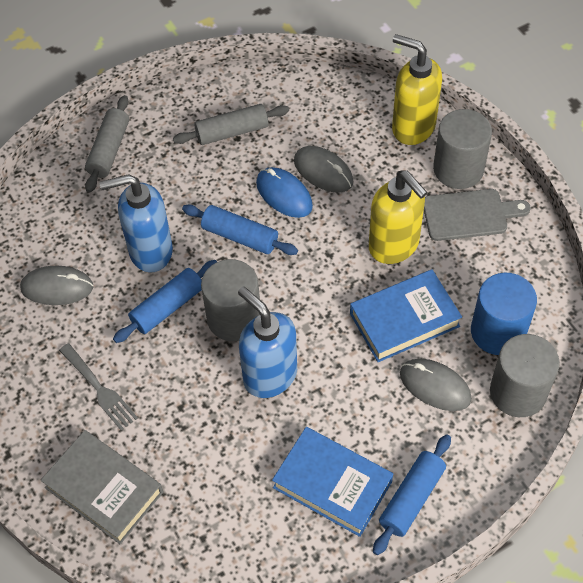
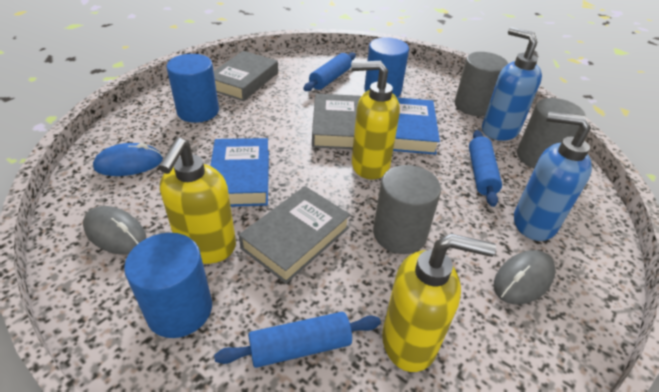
blue cylinder: 1 -> 3
grey book: 1 -> 3
grey cutting board: 1 -> 0
grey fork: 1 -> 0
grey mouse: 3 -> 2
grey rolling pin: 2 -> 0
yellow soap dispenser: 2 -> 3

